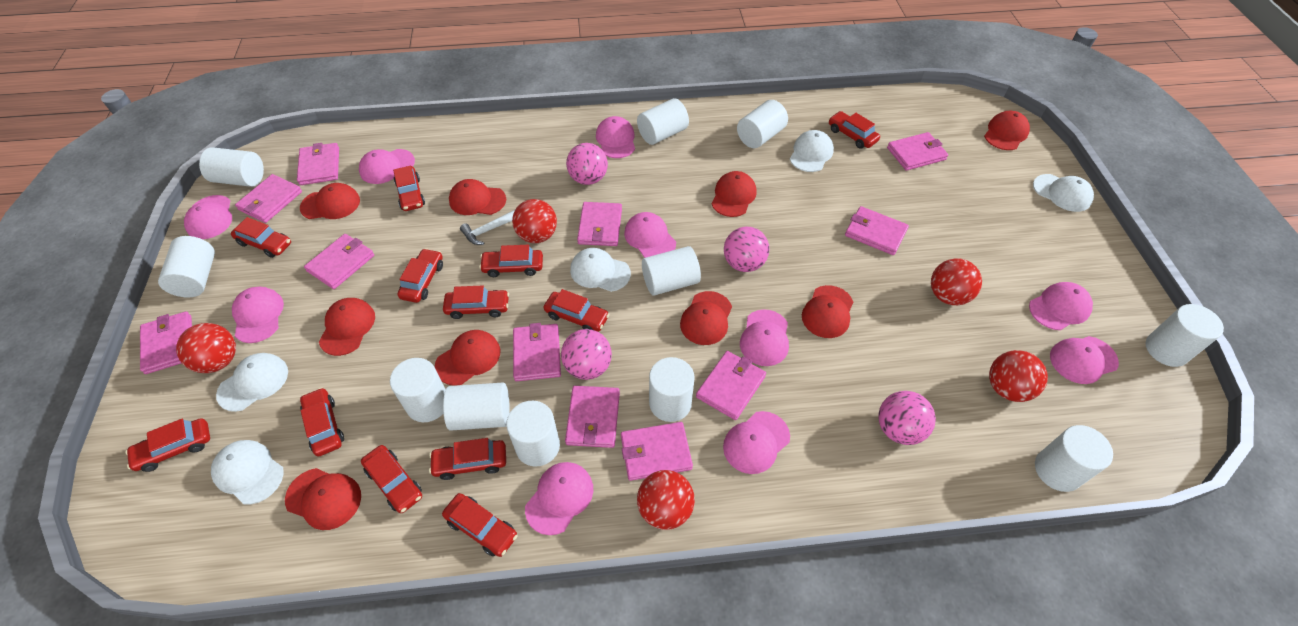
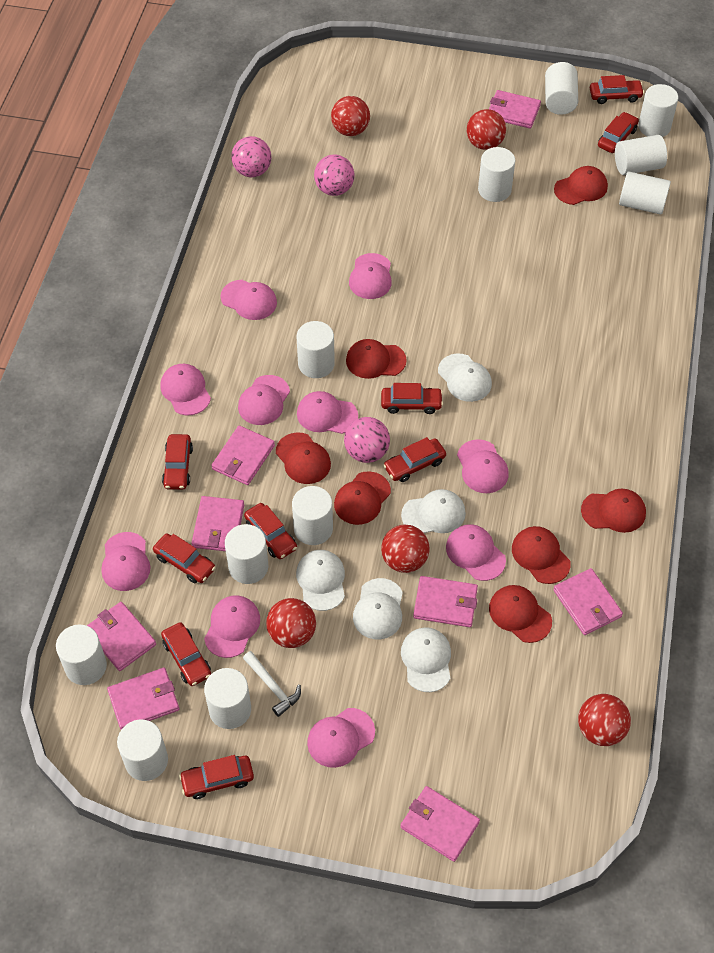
pink ball: 4 -> 3
pink wallet: 11 -> 8
red cap: 9 -> 7
red car: 12 -> 9

